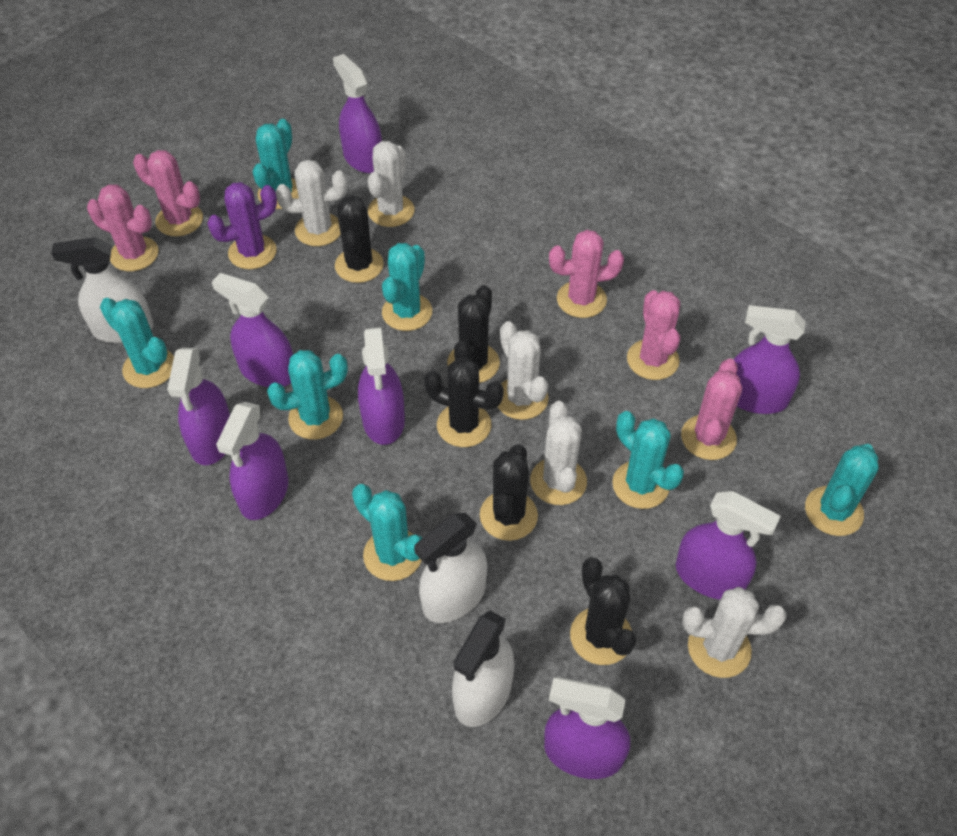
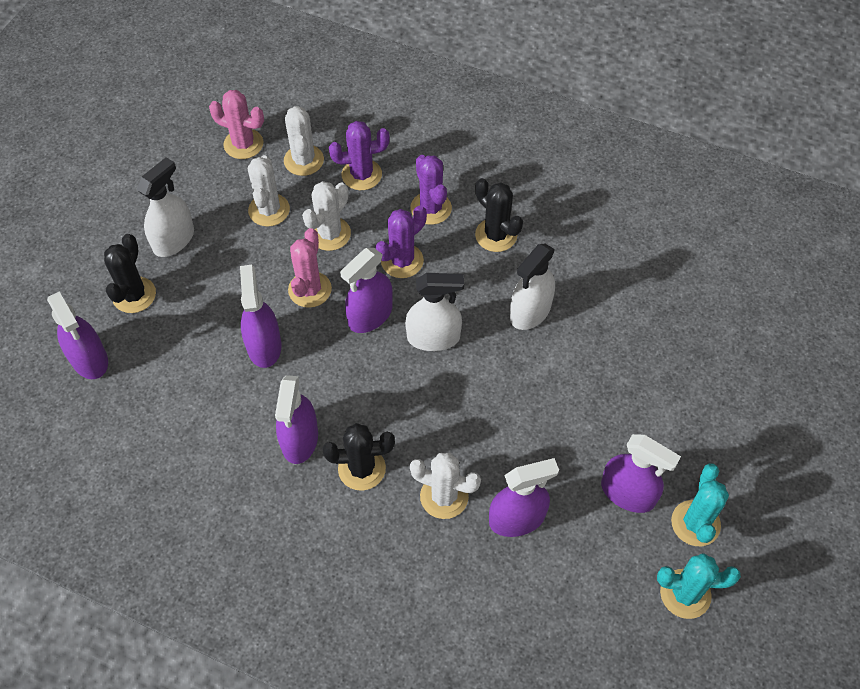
black cactus: 5 -> 3
pink cactus: 5 -> 2
purple cactus: 1 -> 3
purple spray bottle: 8 -> 6
turquoise cactus: 7 -> 2
white cactus: 5 -> 4

